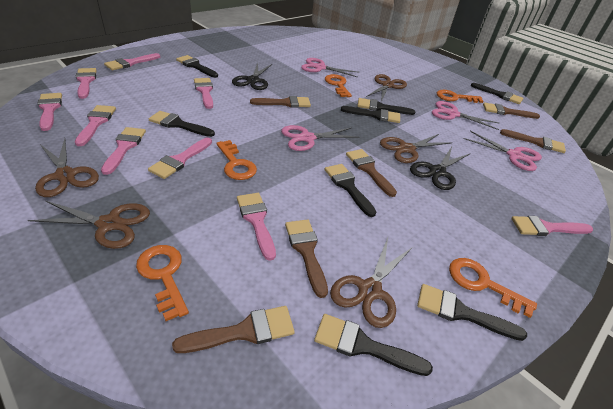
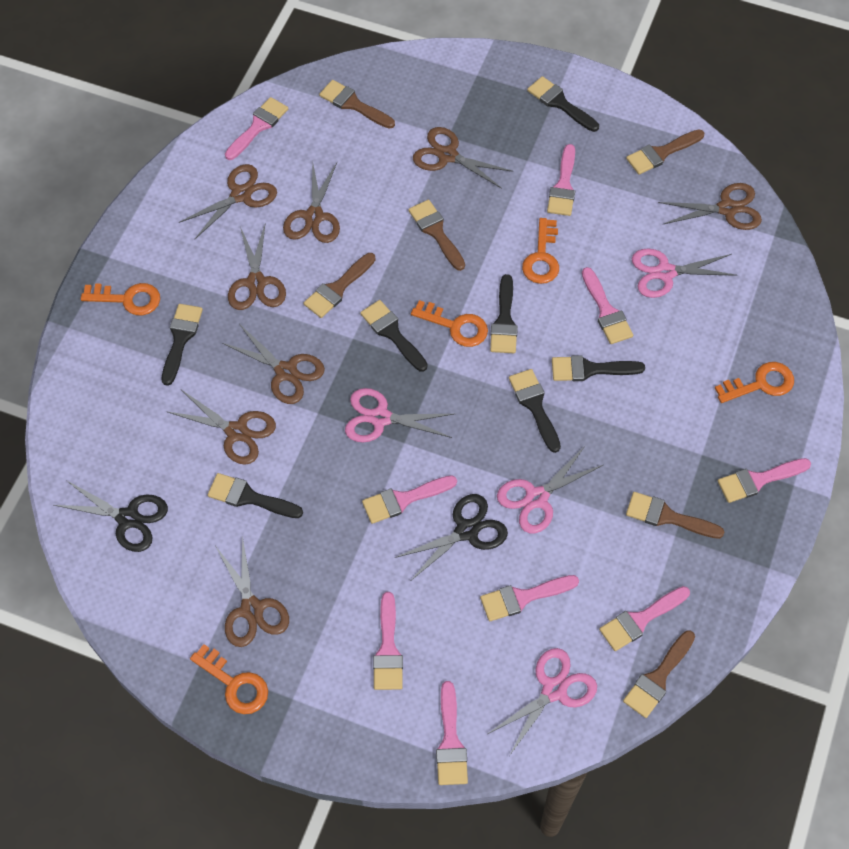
black brush: 8 -> 7
brown scissors: 5 -> 8

